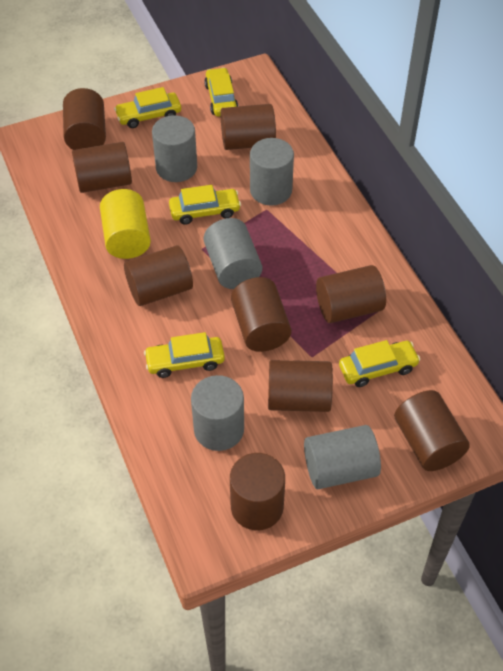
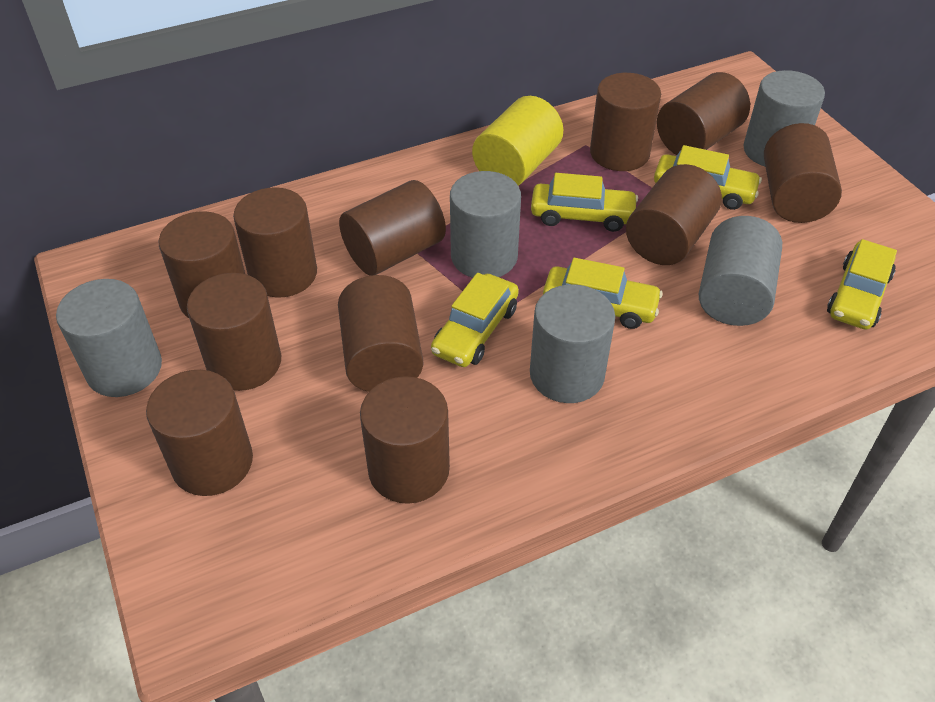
brown cylinder: 9 -> 11

